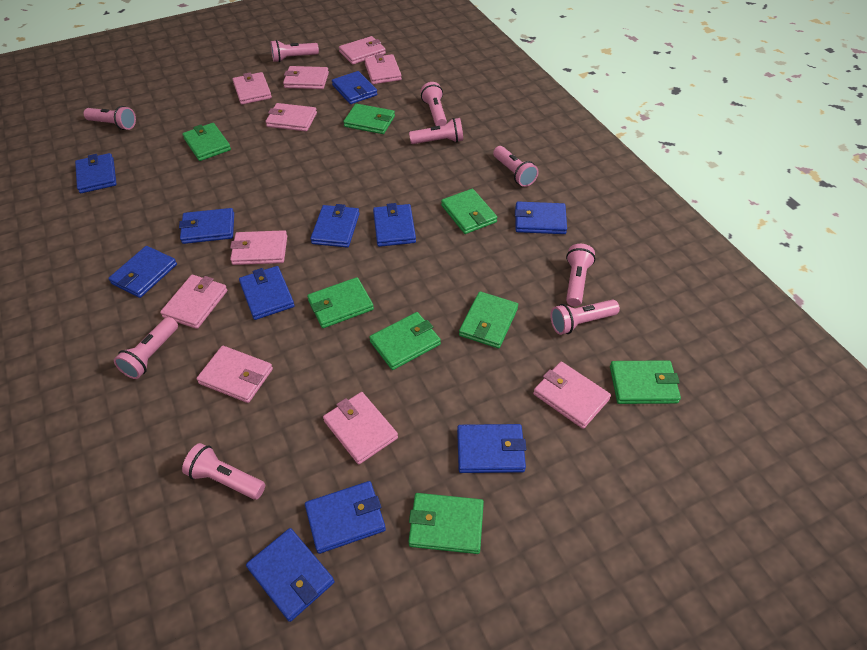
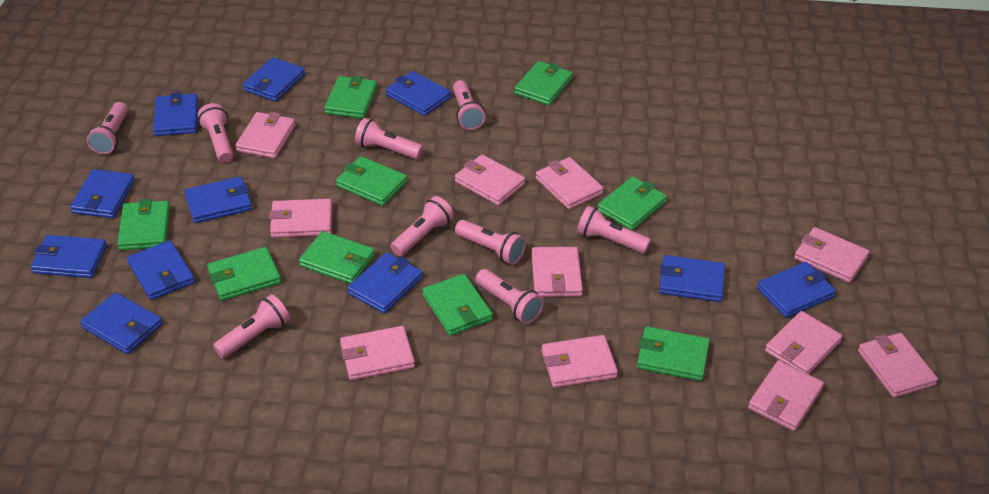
green wallet: 8 -> 9
pink wallet: 10 -> 11

